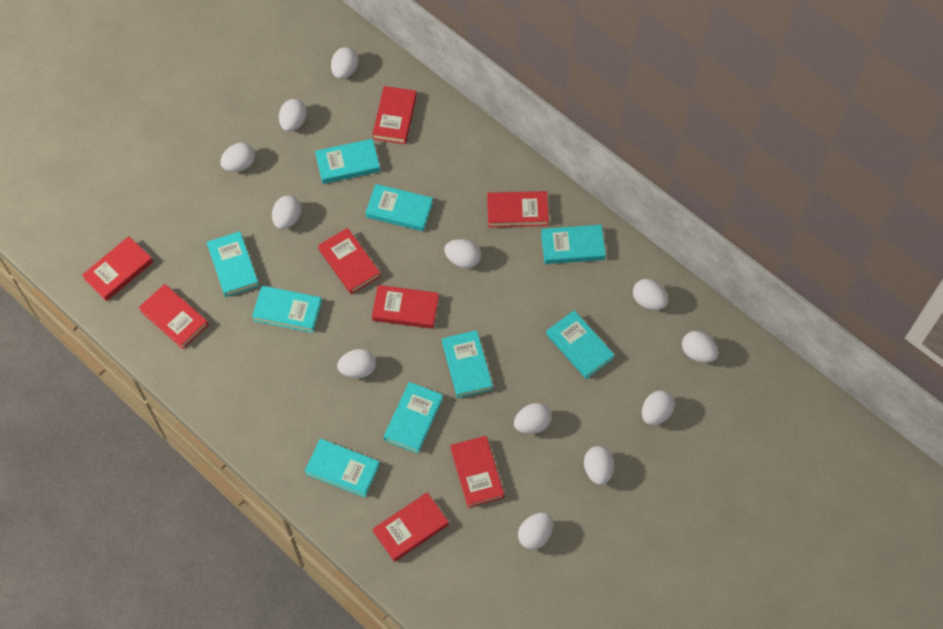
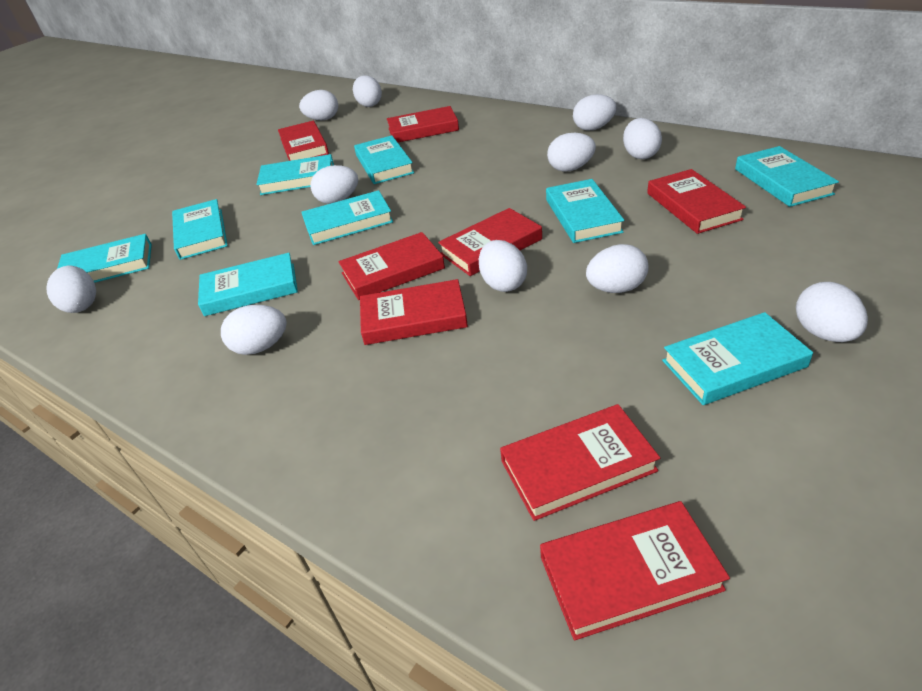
white egg: 12 -> 11

